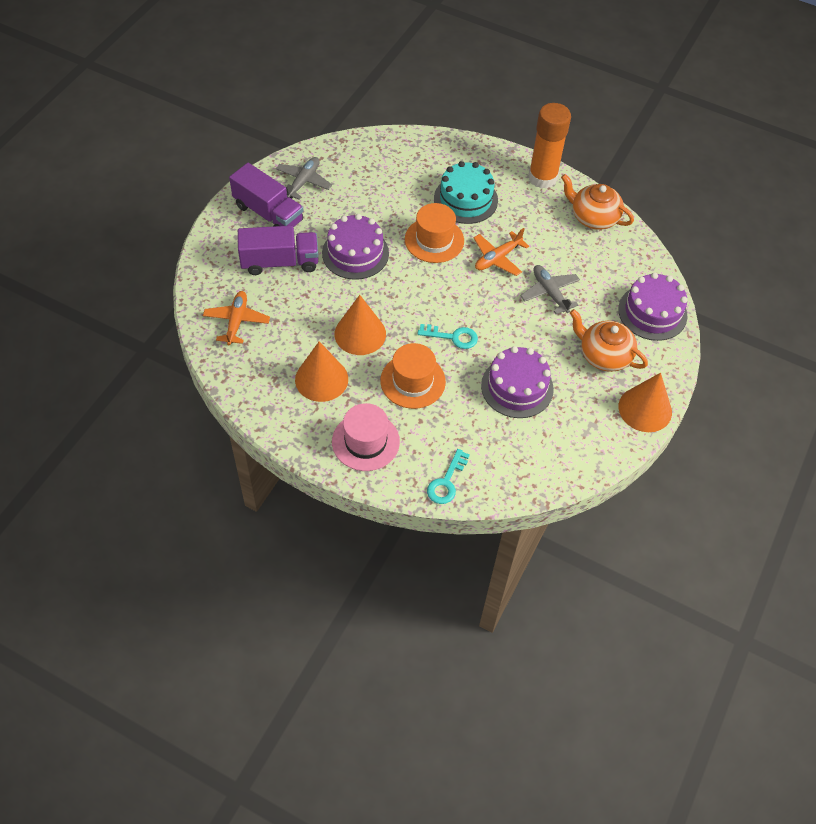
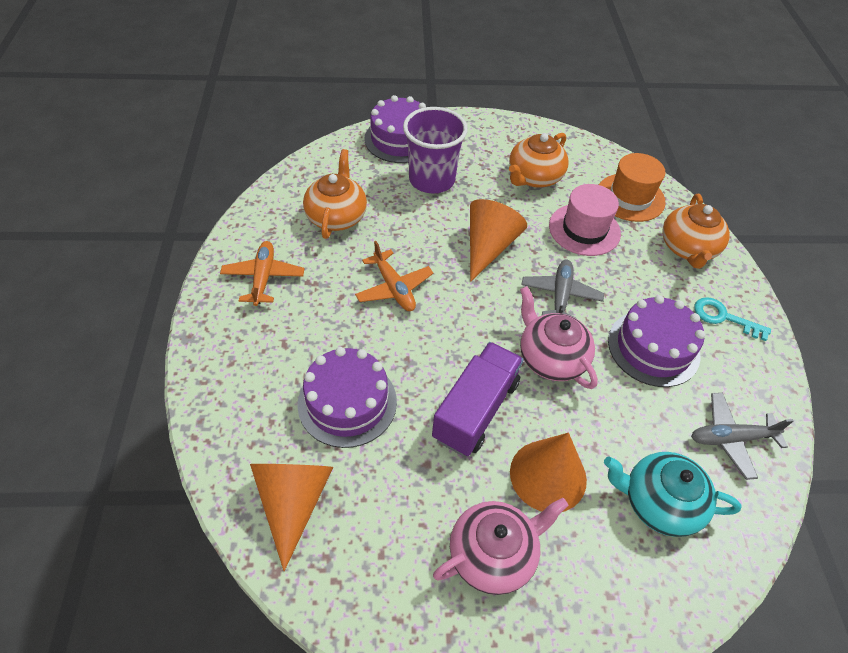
orange glue stick: 1 -> 0
orange hat: 2 -> 1
orange teapot: 2 -> 3
pink teapot: 0 -> 2
purple cup: 0 -> 1
purple truck: 2 -> 1
turquoise cake: 1 -> 0
turquoise key: 2 -> 1
turquoise teapot: 0 -> 1

